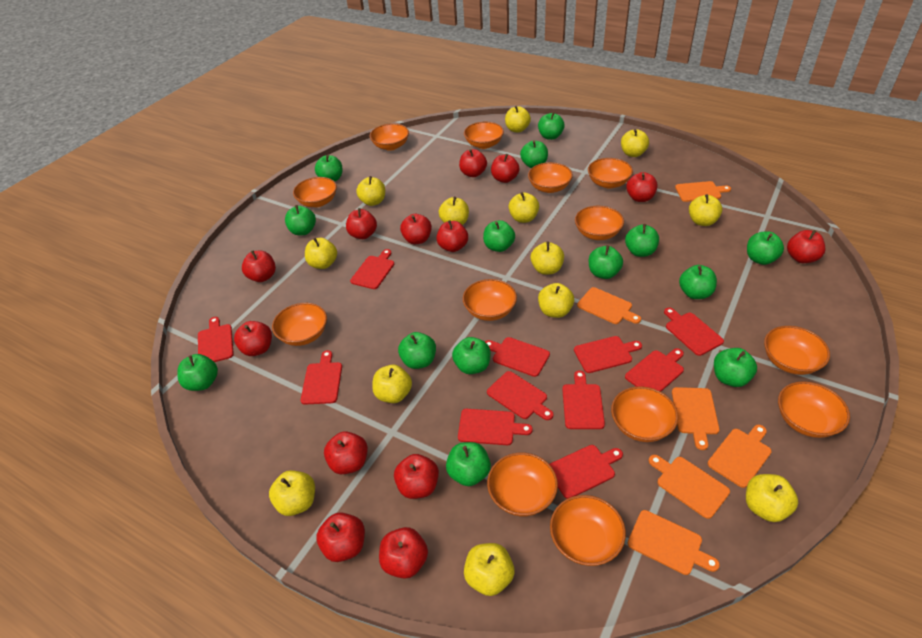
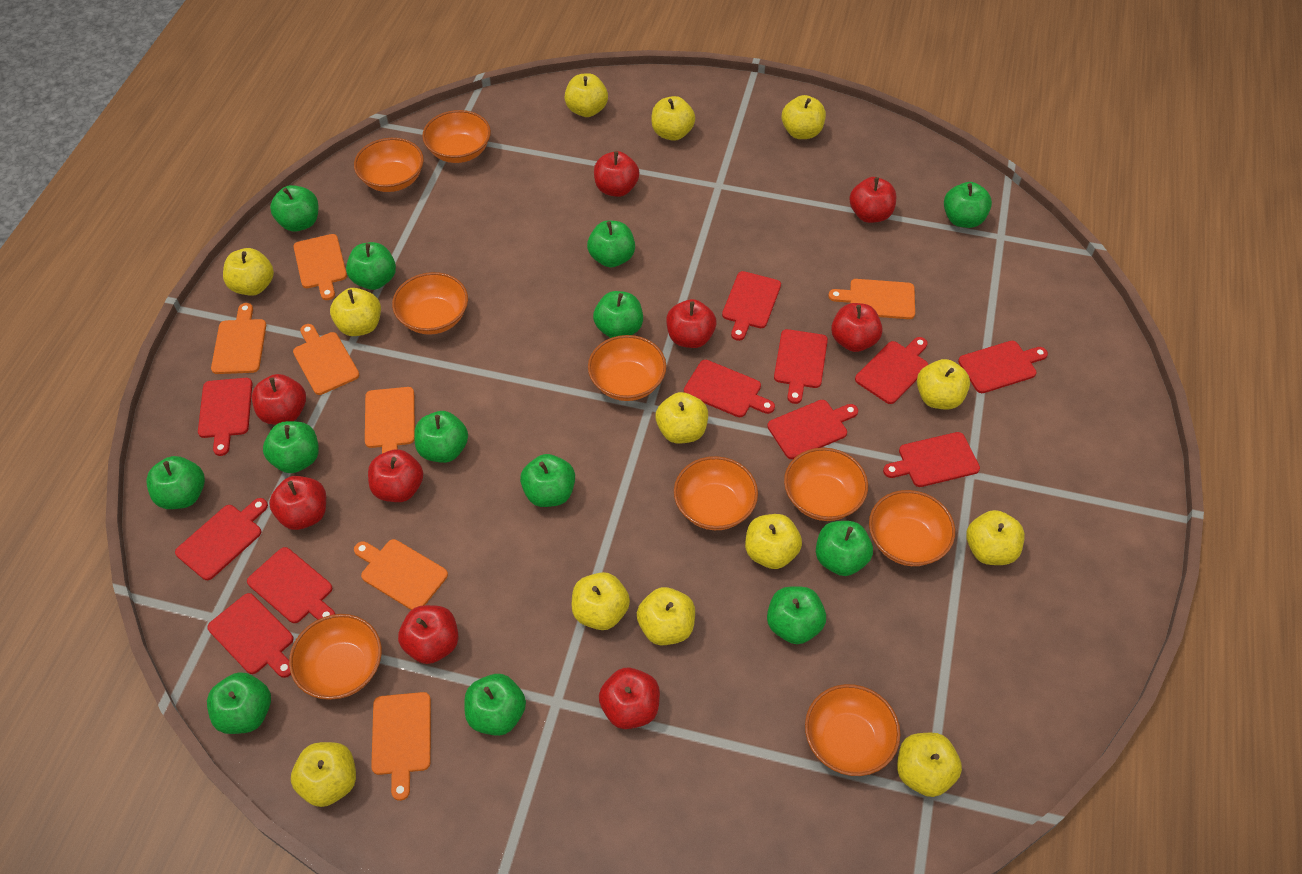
green apple: 14 -> 13
orange bowl: 13 -> 9
orange cutting board: 6 -> 7
red apple: 13 -> 9

